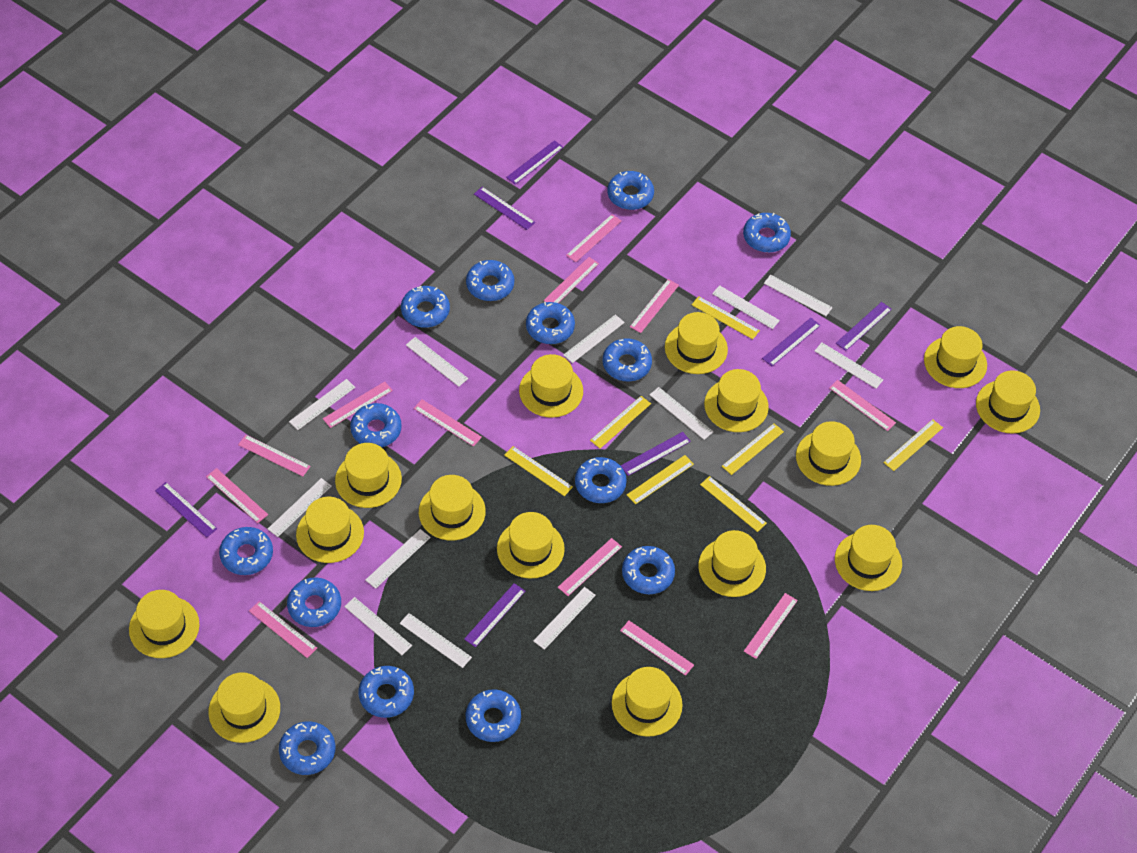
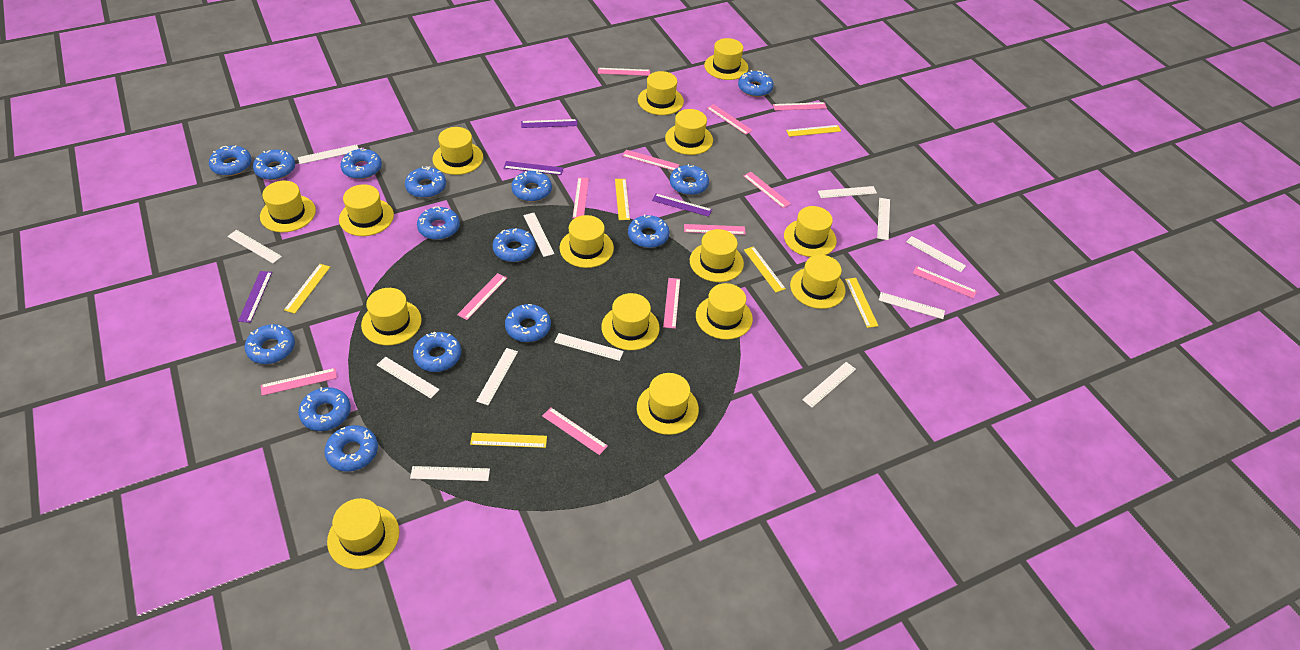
blue donut: 14 -> 15
purple ruler: 7 -> 4
yellow ruler: 7 -> 6

